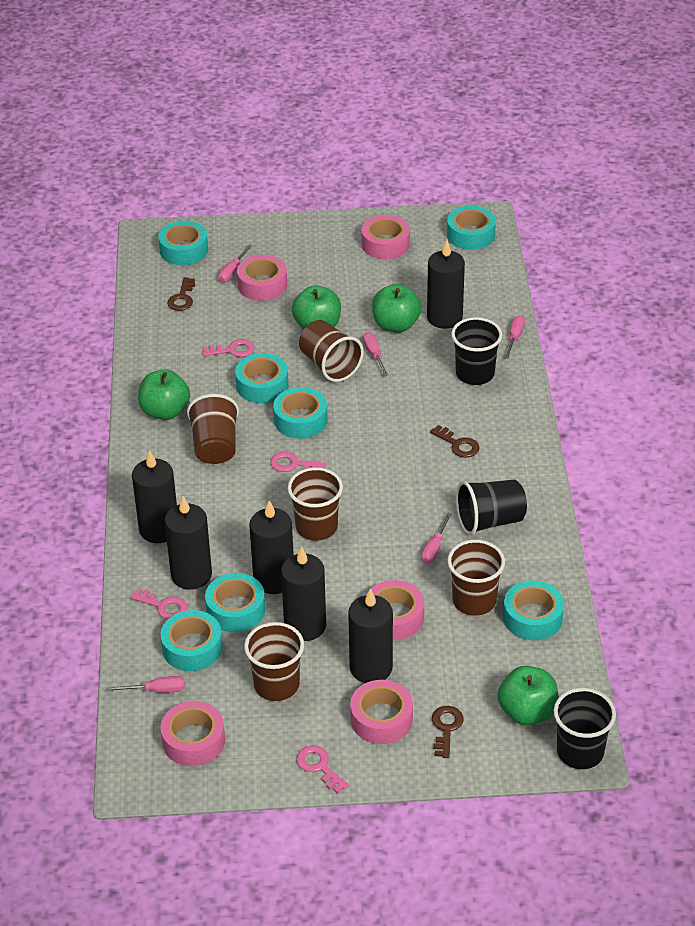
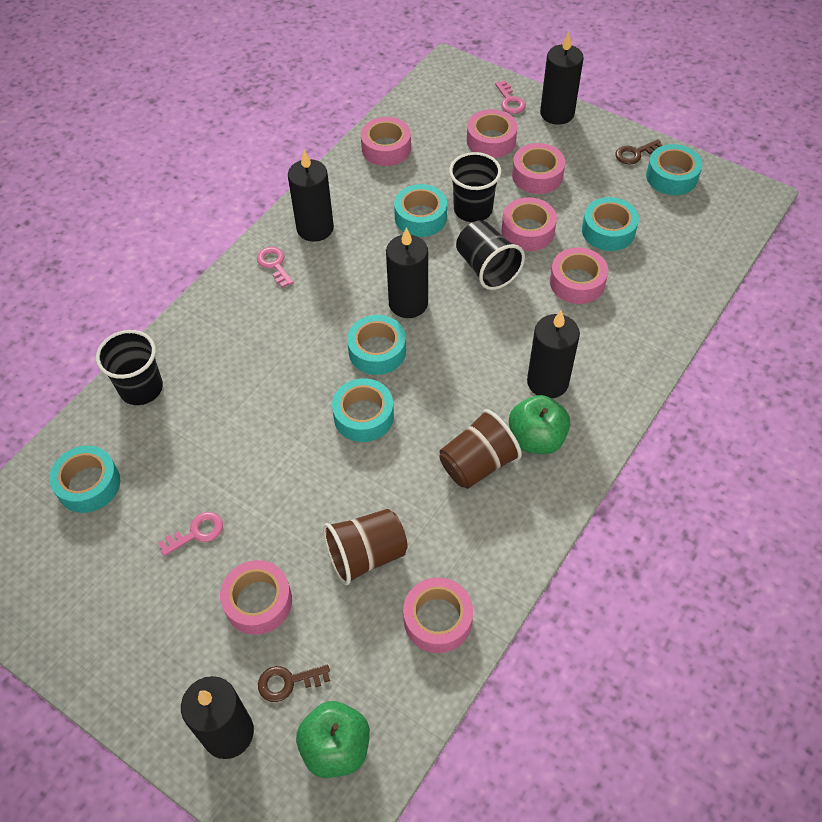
black candle: 6 -> 5
brown cup: 5 -> 2
brown key: 3 -> 2
green apple: 4 -> 2
pink key: 4 -> 3
pink screwdriver: 5 -> 0
pink tape: 5 -> 7
turquoise tape: 7 -> 6

